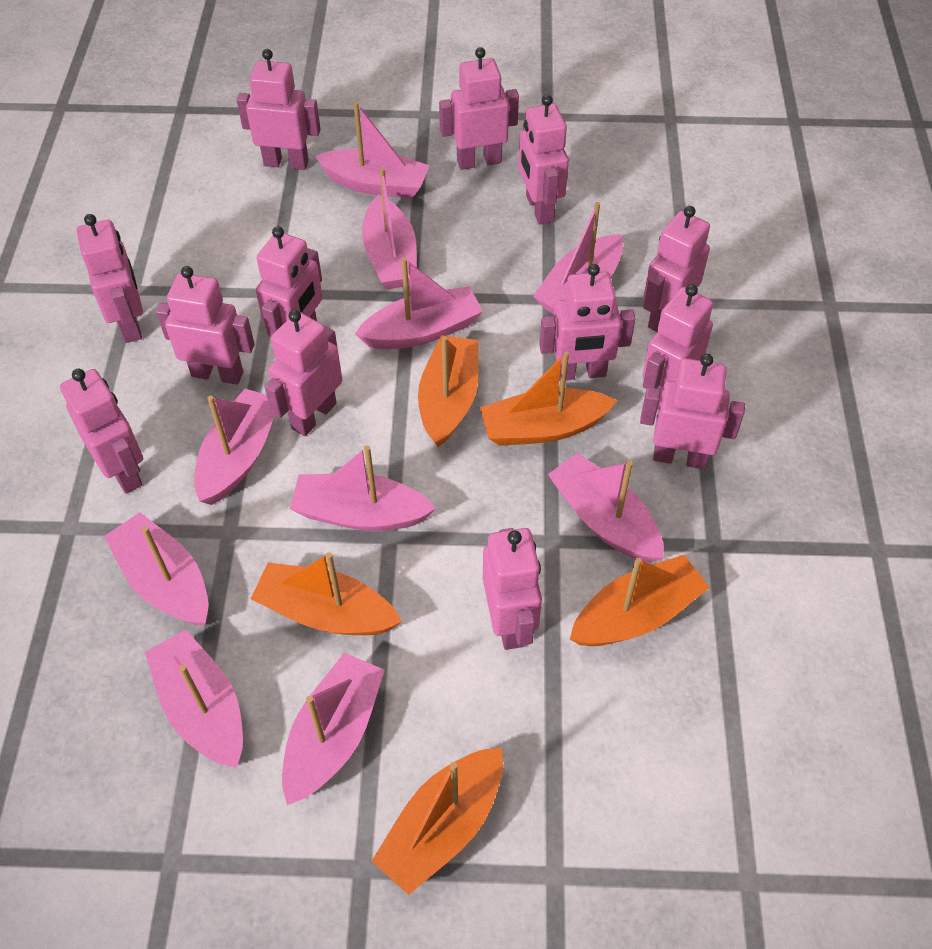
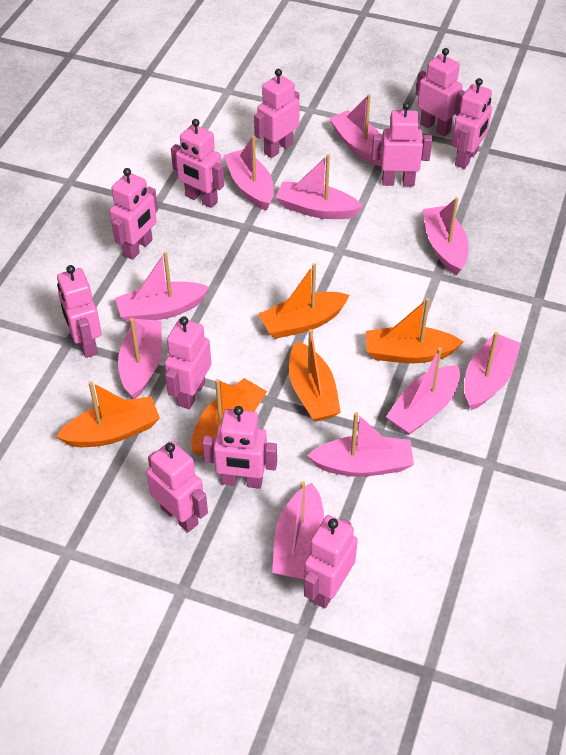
pink robot: 13 -> 11

